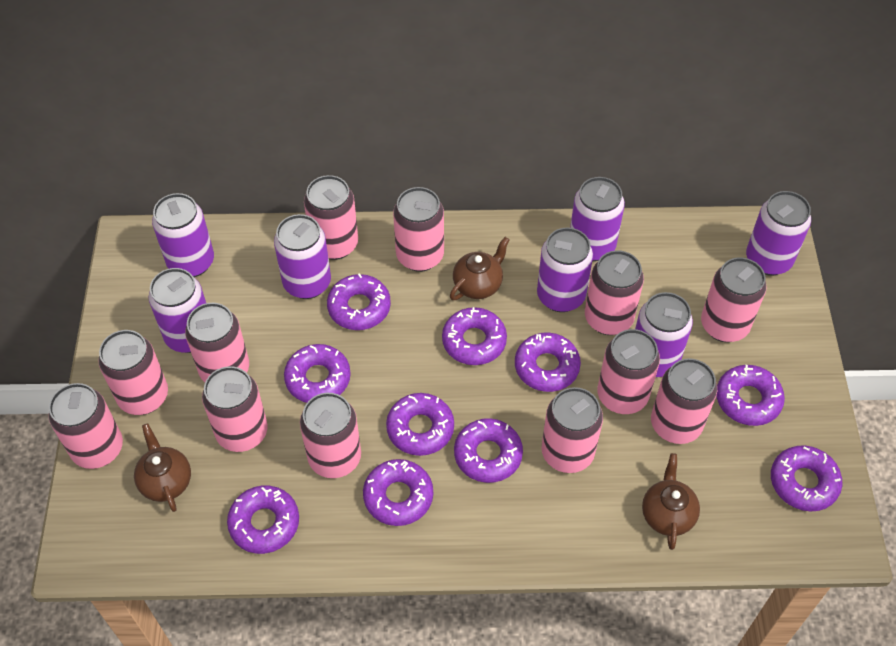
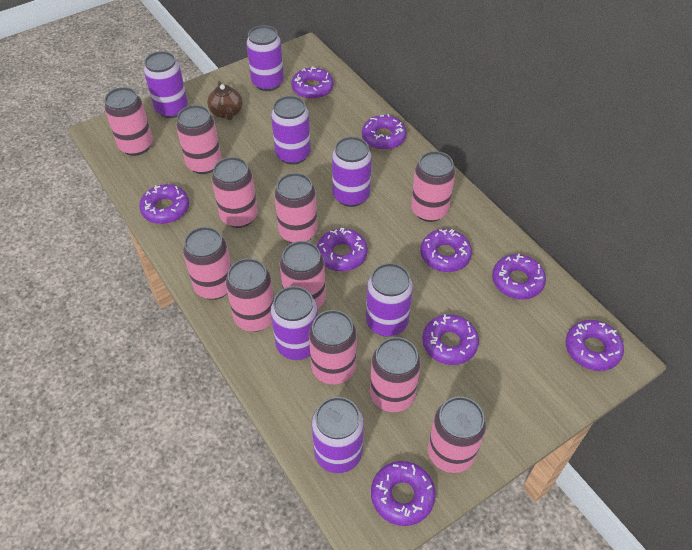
brown teapot: 3 -> 1
pink can: 12 -> 11
purple donut: 10 -> 9

